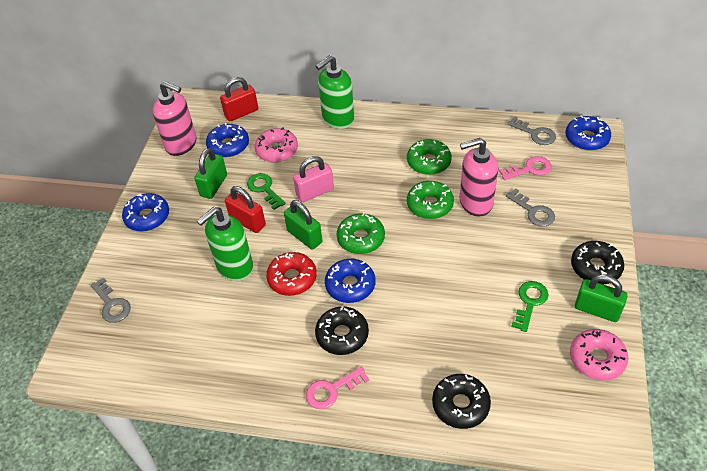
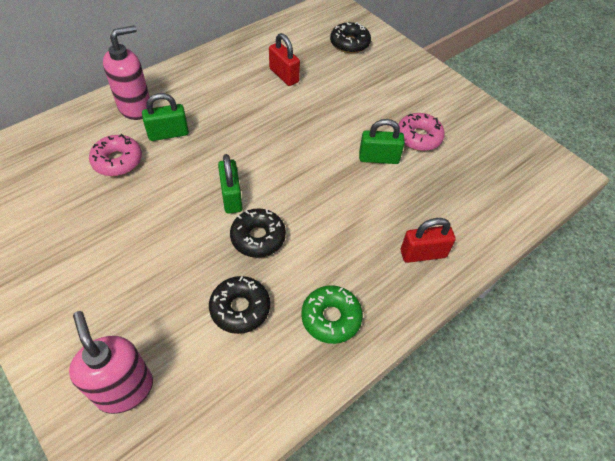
blue donut: 4 -> 0
green donut: 3 -> 1
green key: 2 -> 0
green soap dispenser: 2 -> 0
grey key: 3 -> 0
pink key: 2 -> 0
pink padlock: 1 -> 0
red donut: 1 -> 0

